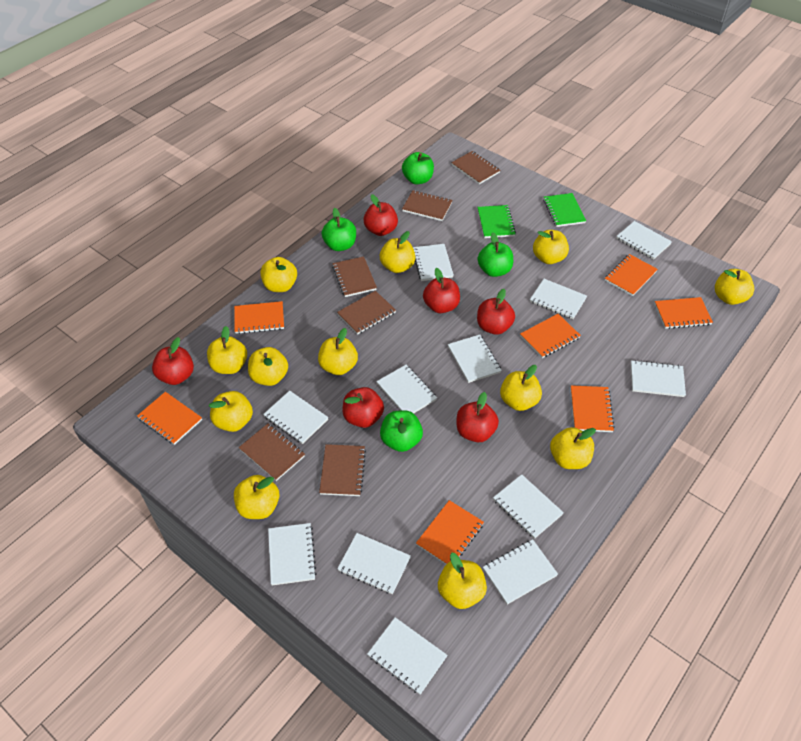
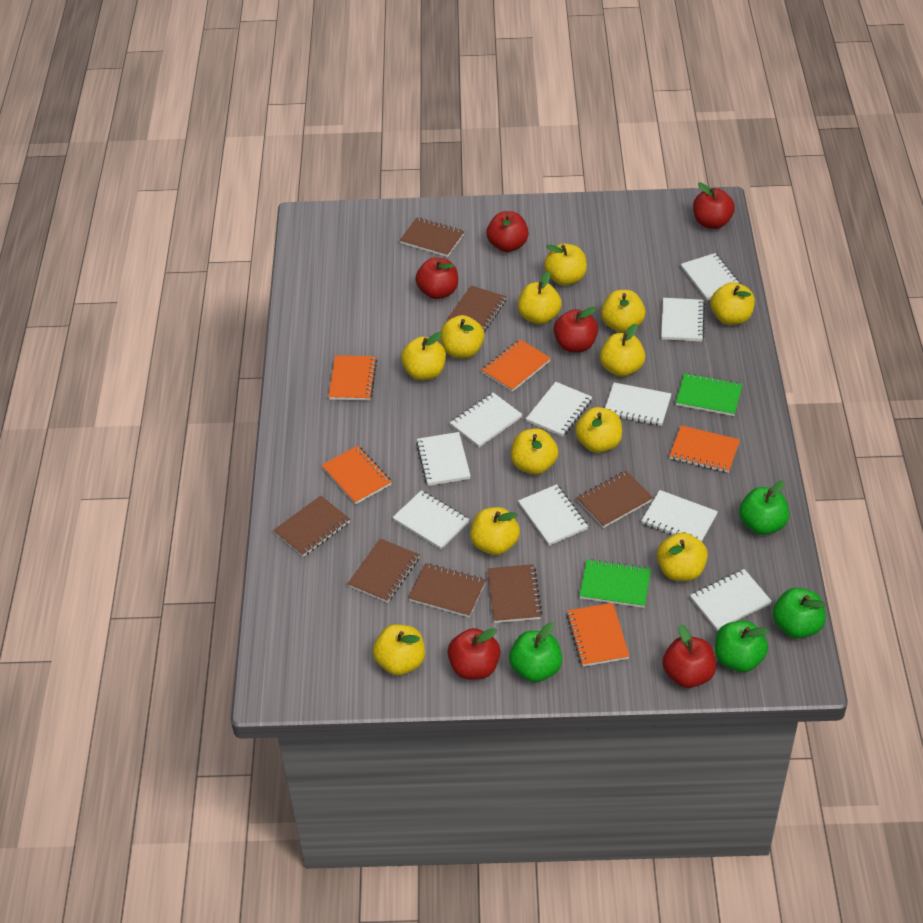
brown notebook: 6 -> 7
orange notebook: 7 -> 5
white notebook: 12 -> 10

